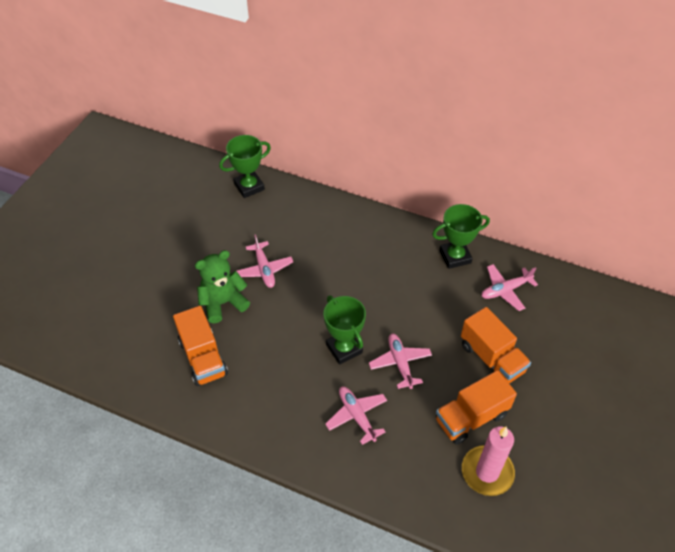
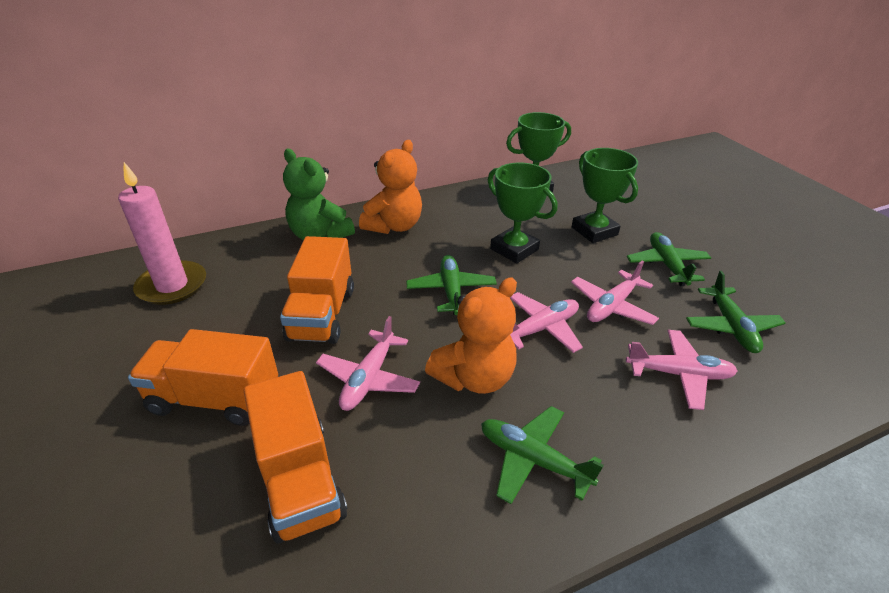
green plane: 0 -> 4
orange teddy bear: 0 -> 2

